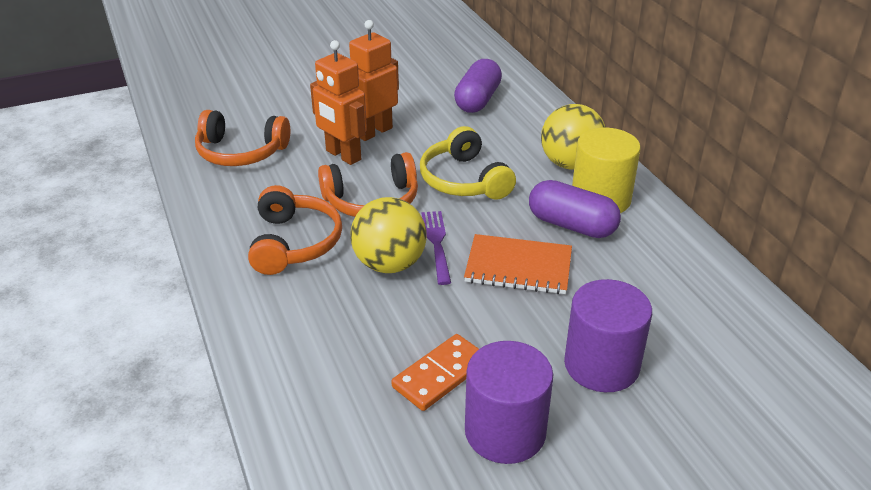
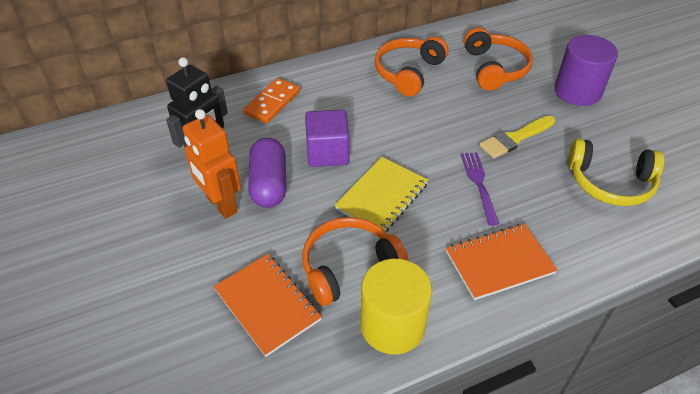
black robot: 0 -> 1
orange notebook: 1 -> 2
orange robot: 2 -> 1
purple capsule: 2 -> 1
purple cube: 0 -> 1
purple cylinder: 2 -> 1
yellow ball: 2 -> 0
yellow brush: 0 -> 1
yellow notebook: 0 -> 1

